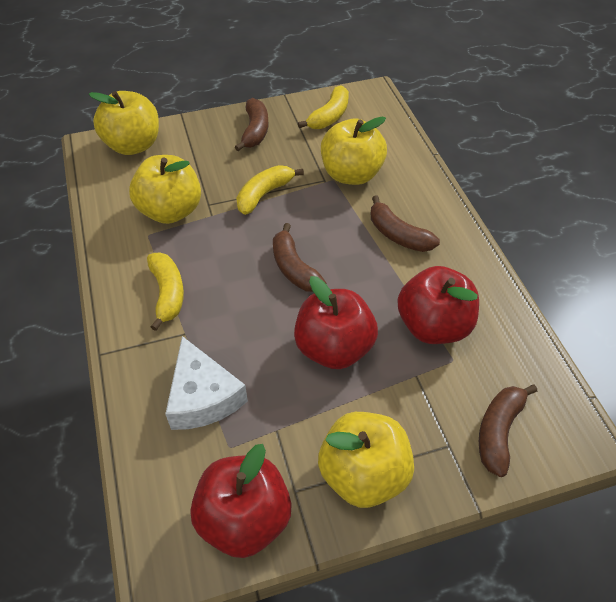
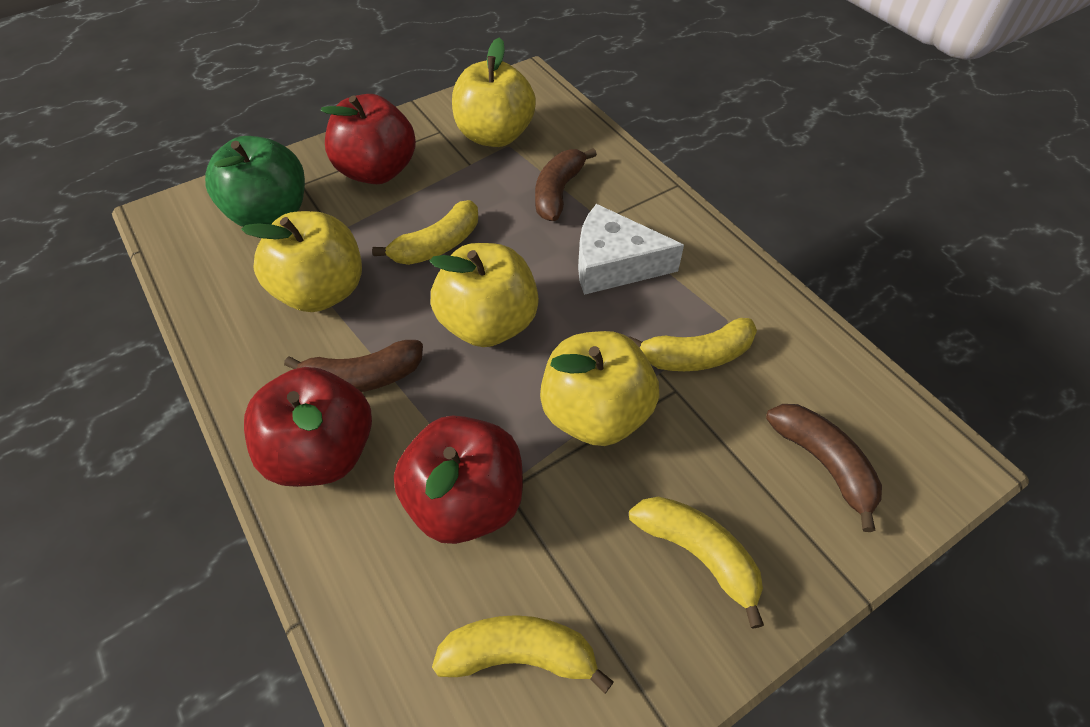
brown banana: 4 -> 3
green apple: 0 -> 1
yellow banana: 3 -> 4

